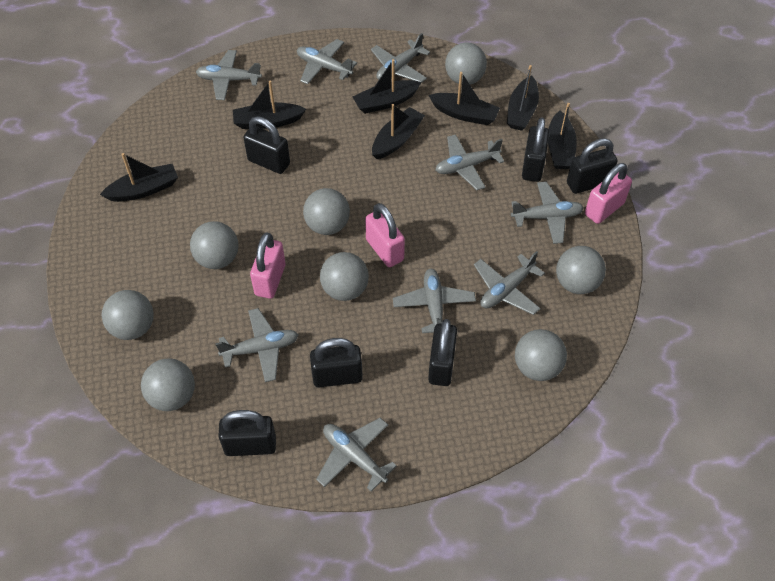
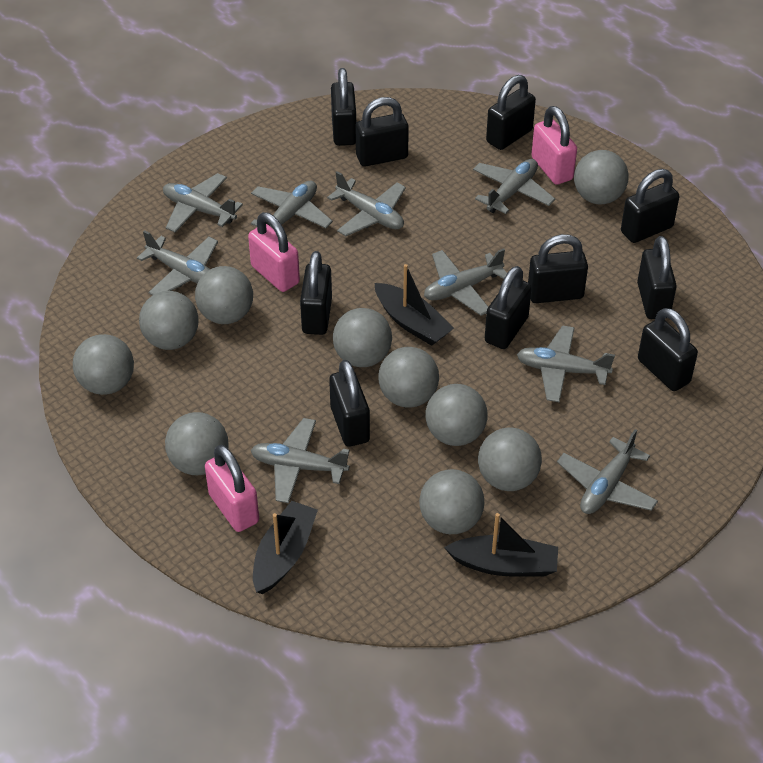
black boat: 7 -> 3
black padlock: 6 -> 10
grey ball: 8 -> 10

